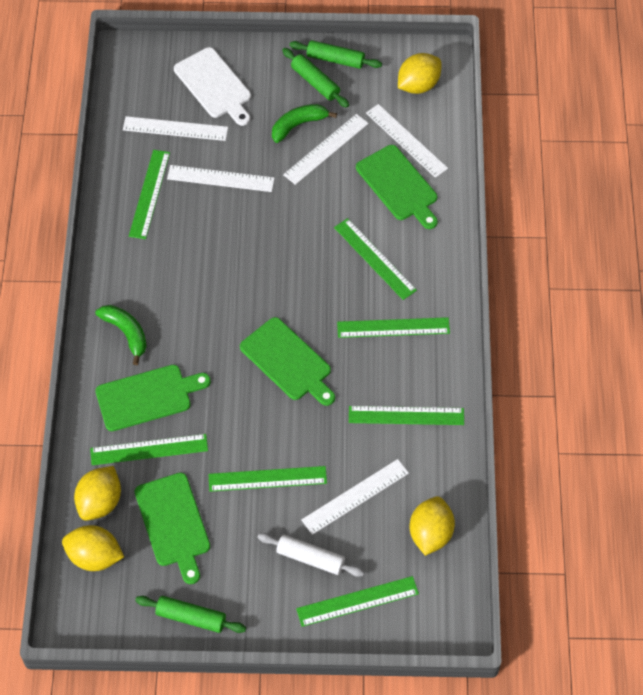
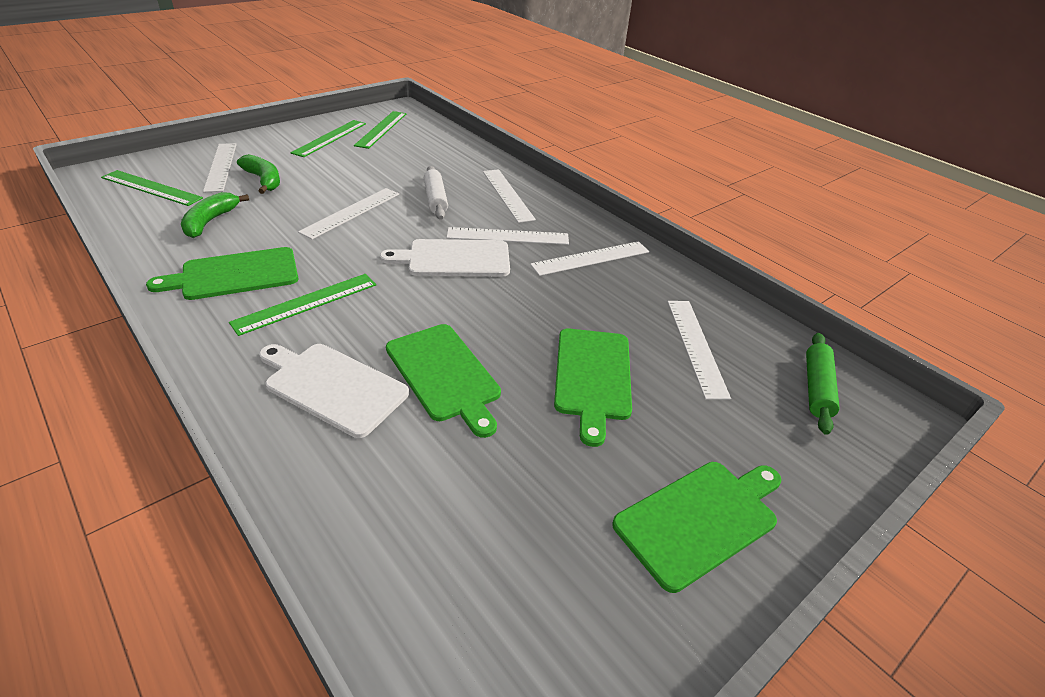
green rolling pin: 3 -> 1
green ruler: 7 -> 4
white cutting board: 1 -> 2
white ruler: 5 -> 6
yellow lemon: 4 -> 0

